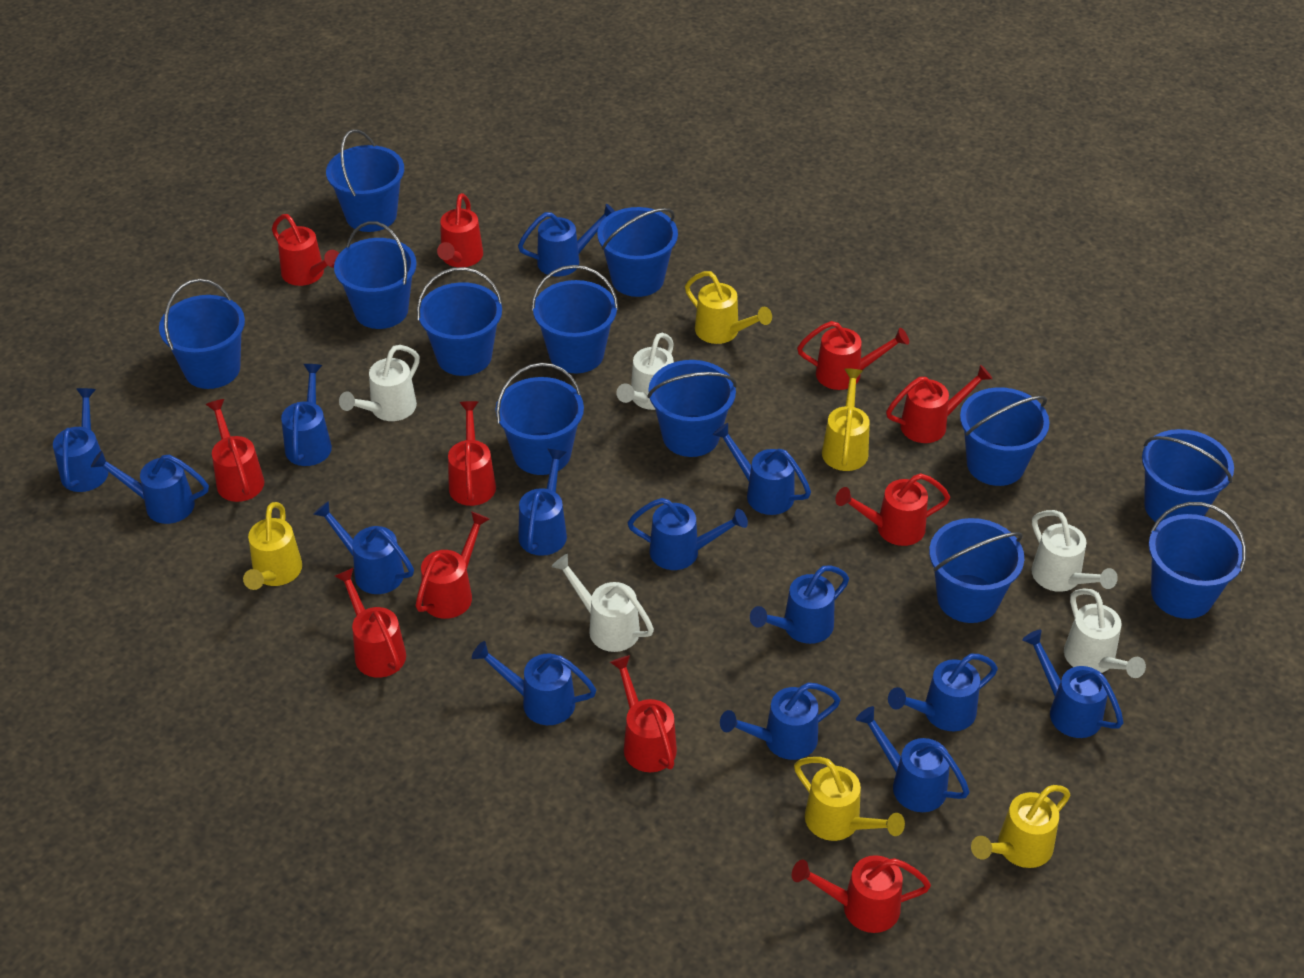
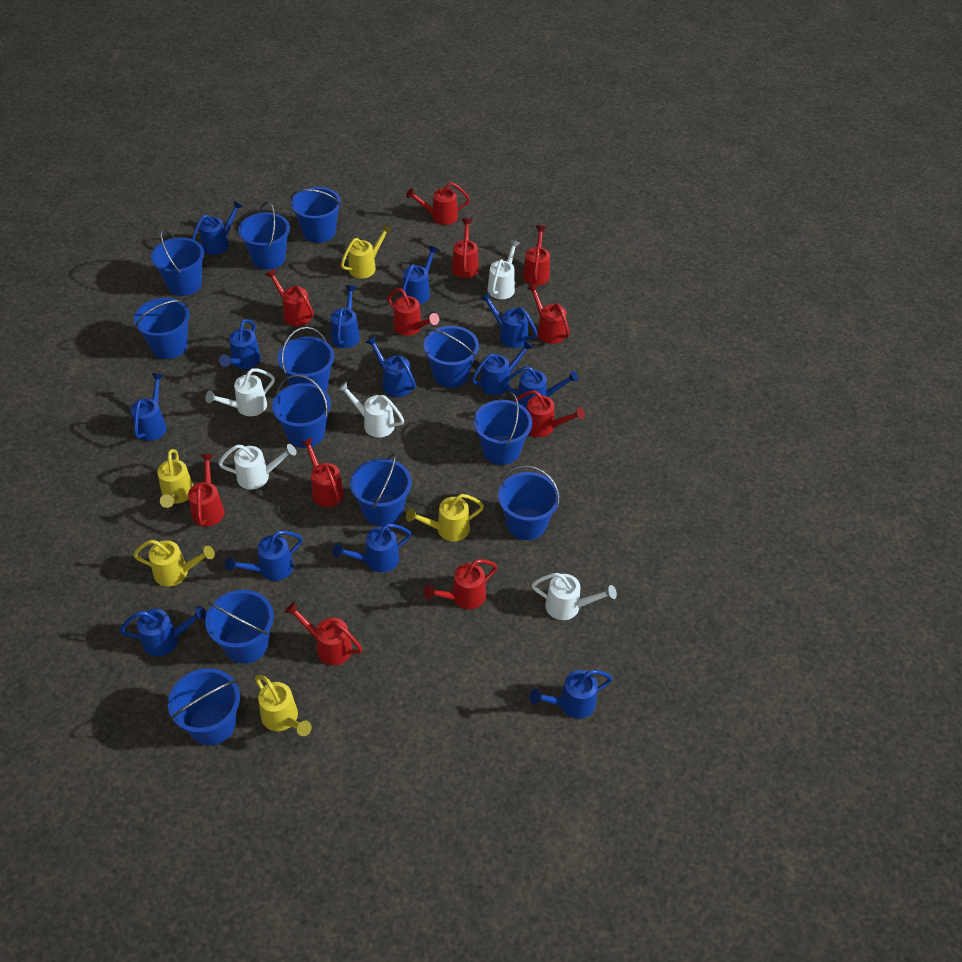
blue watering can: 14 -> 13

